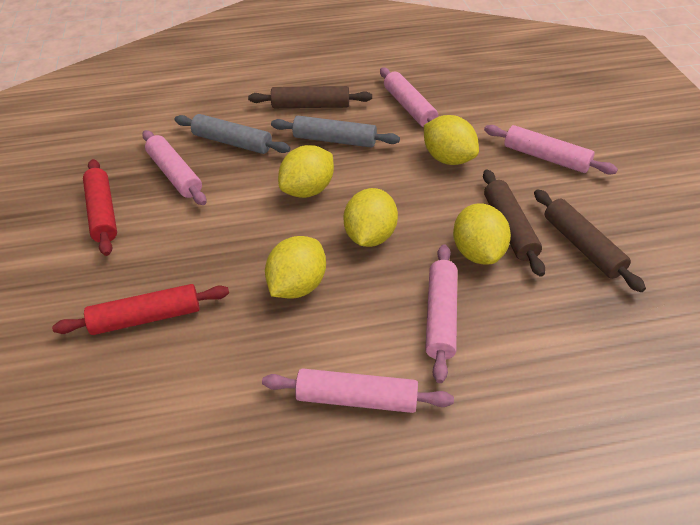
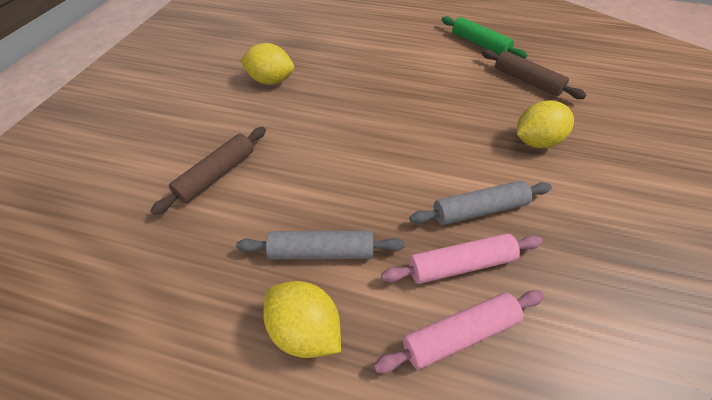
brown rolling pin: 3 -> 2
green rolling pin: 0 -> 1
pink rolling pin: 5 -> 2
red rolling pin: 2 -> 0
yellow lemon: 5 -> 3

